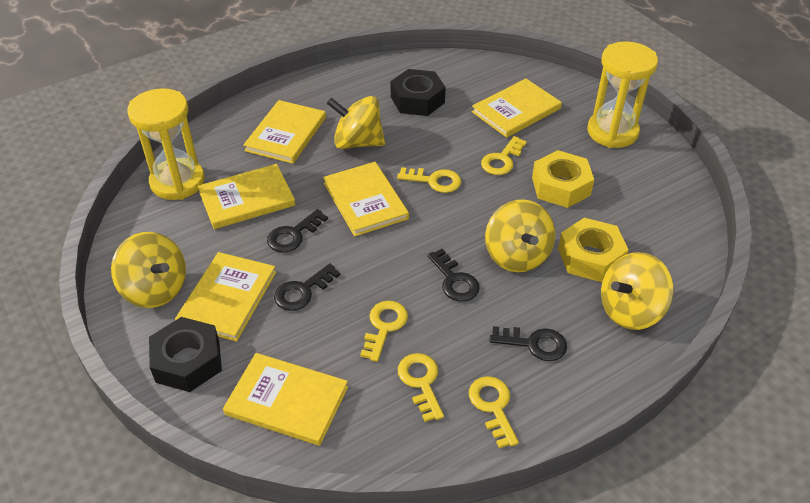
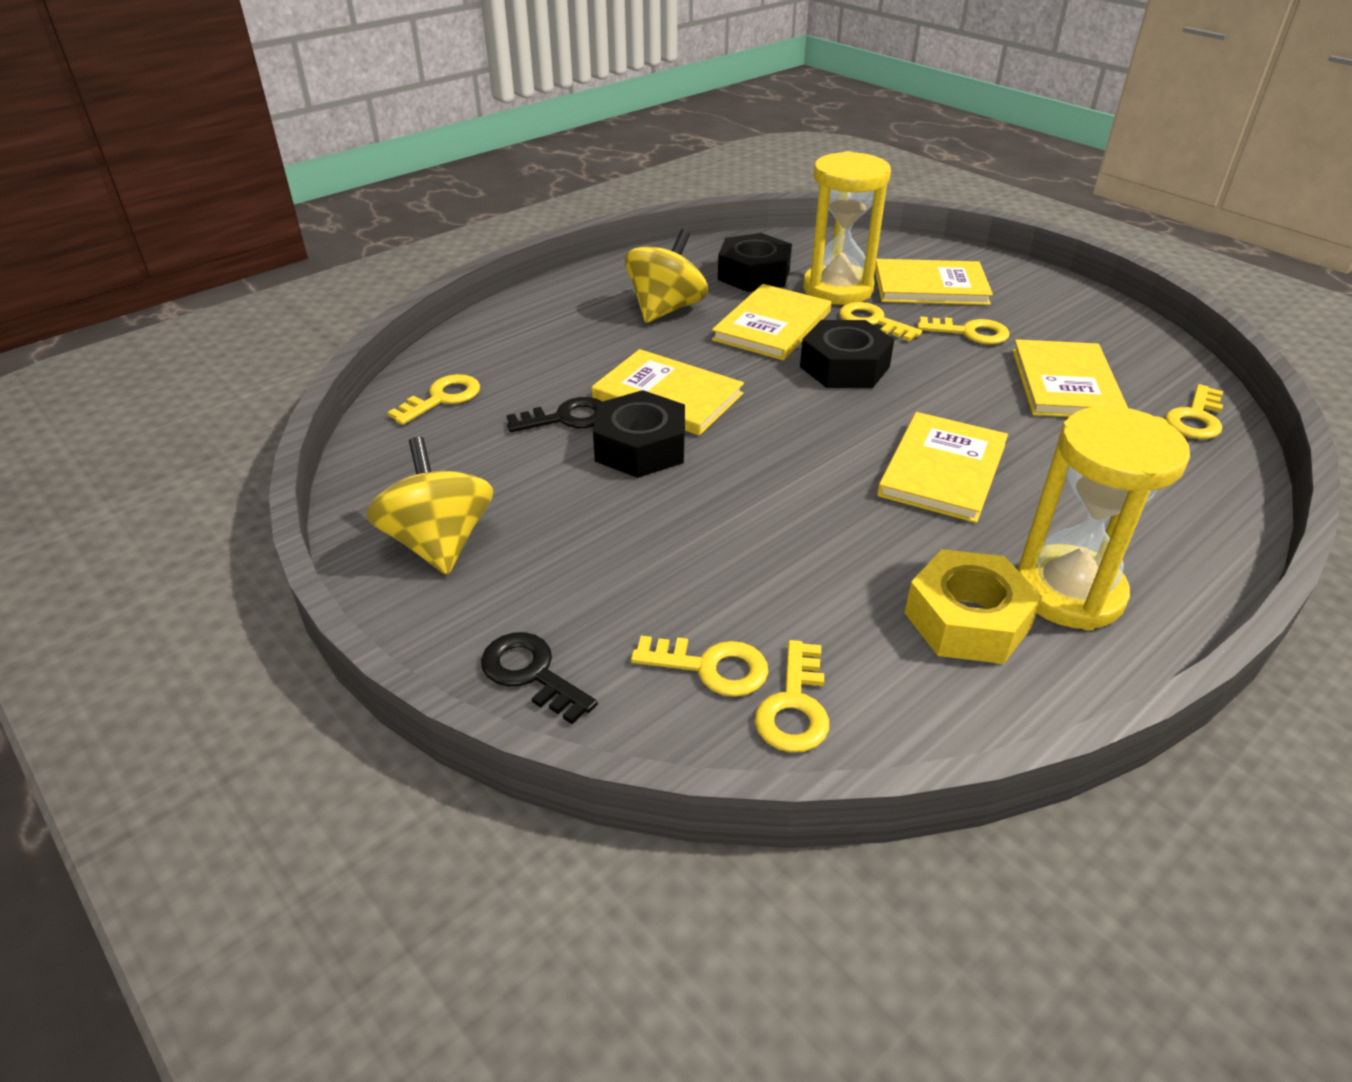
black key: 4 -> 2
black nut: 2 -> 3
yellow book: 6 -> 5
yellow key: 5 -> 6
yellow nut: 2 -> 1
yellow spinning top: 4 -> 2

